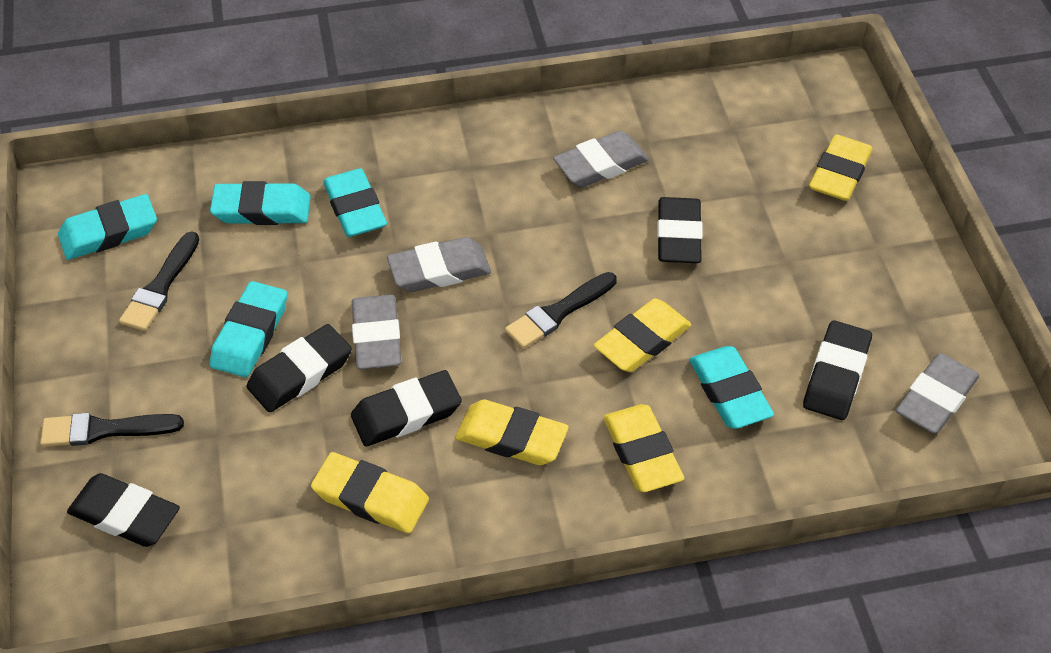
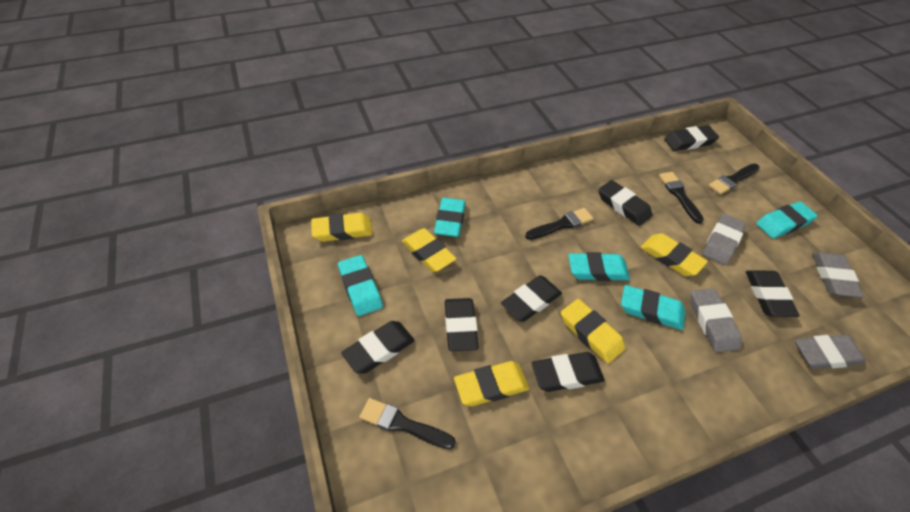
black brush: 3 -> 4
black eraser: 5 -> 7

